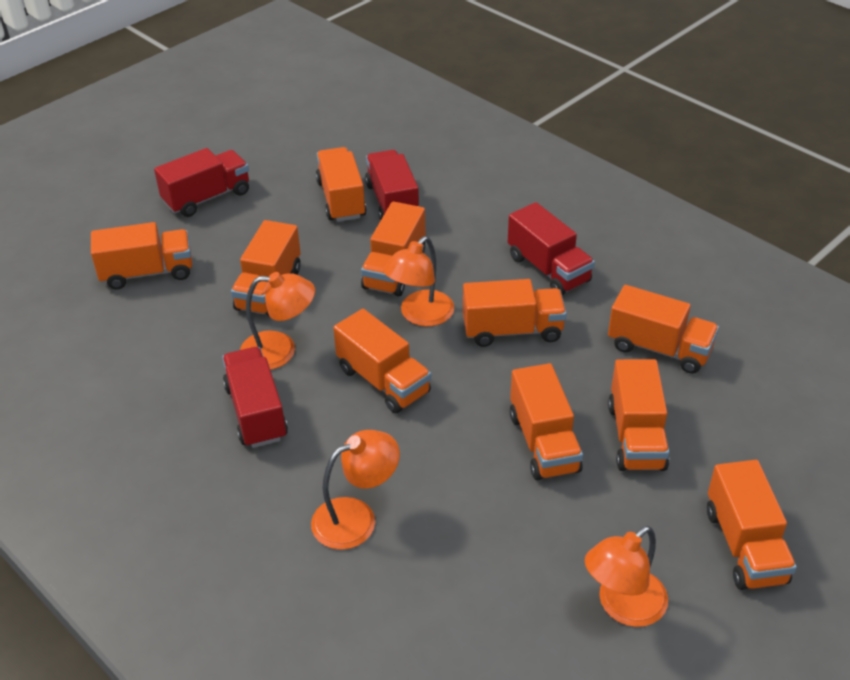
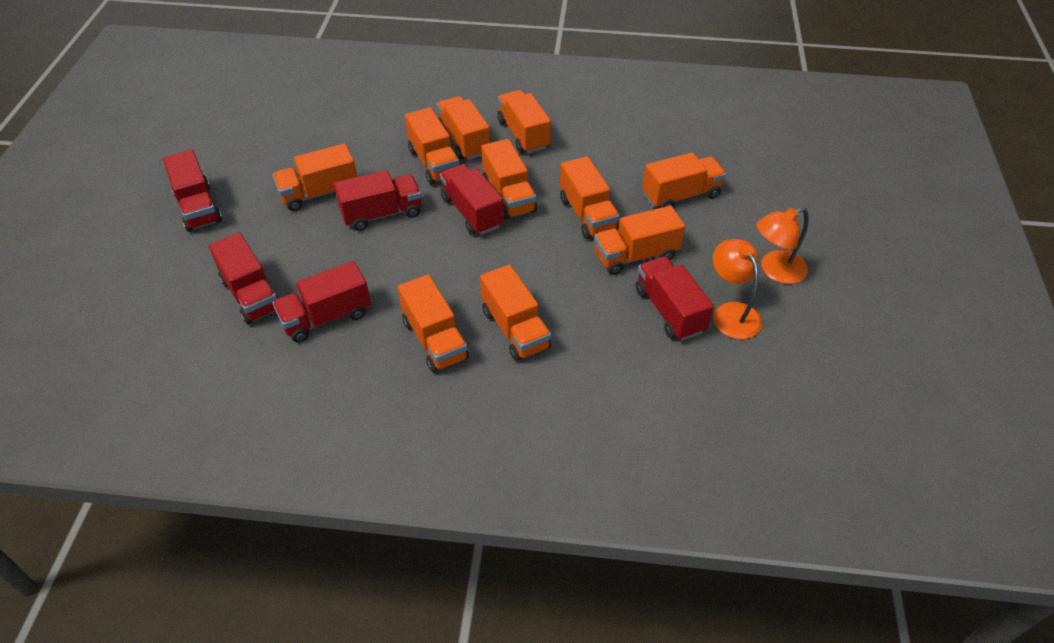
orange lamp: 4 -> 2
red truck: 4 -> 6

